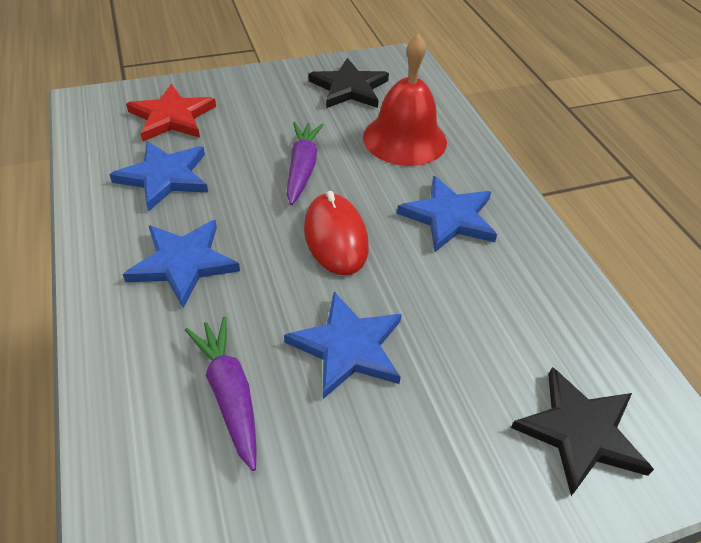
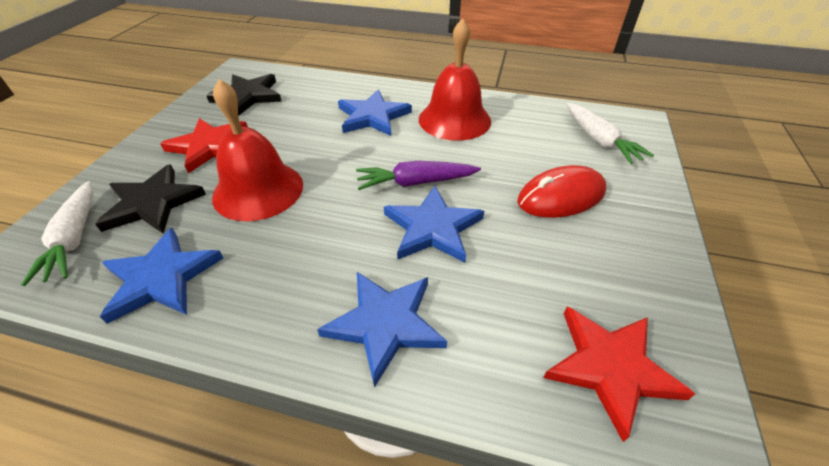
purple carrot: 2 -> 1
red bell: 1 -> 2
red star: 1 -> 2
white carrot: 0 -> 2

